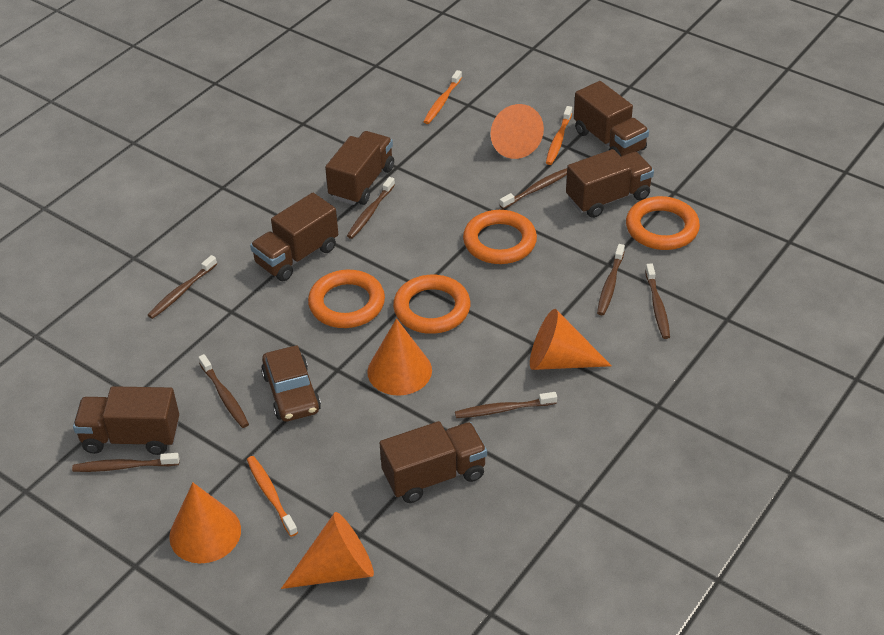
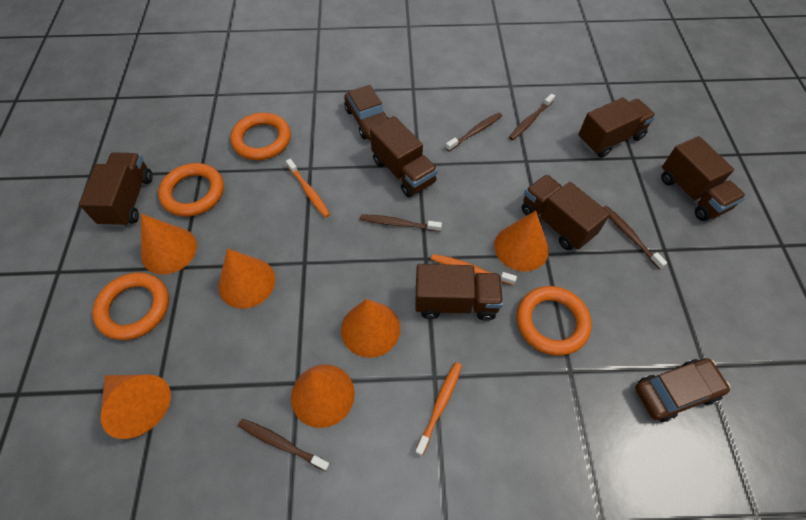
brown car: 1 -> 2
brown toothbrush: 8 -> 5
orange cone: 5 -> 6

